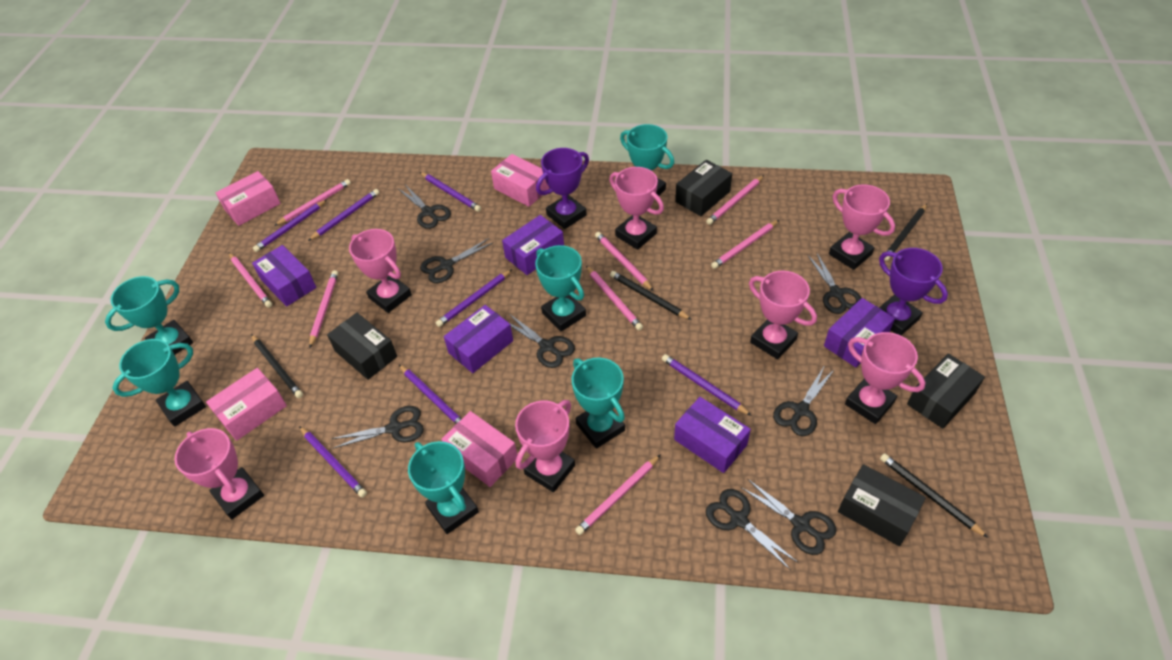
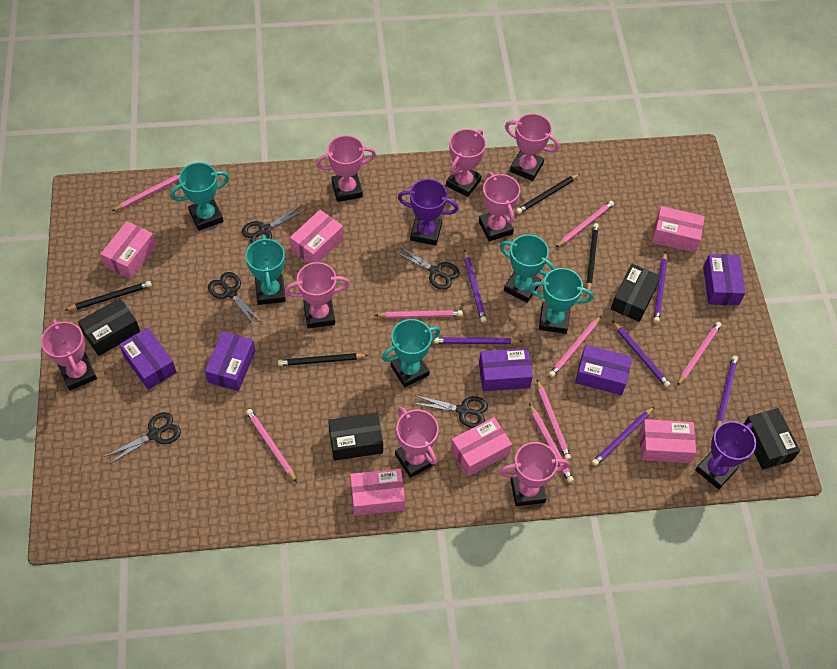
black scissors: 8 -> 5
pink box: 4 -> 6
pink trophy: 7 -> 8
purple pencil: 7 -> 6
turquoise trophy: 6 -> 5

